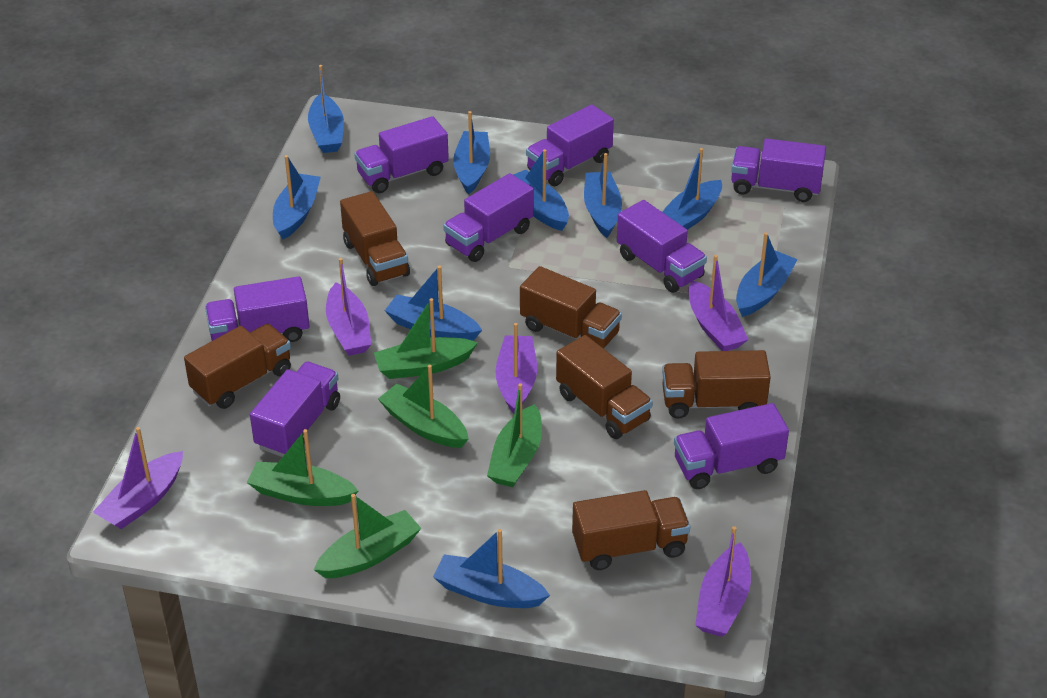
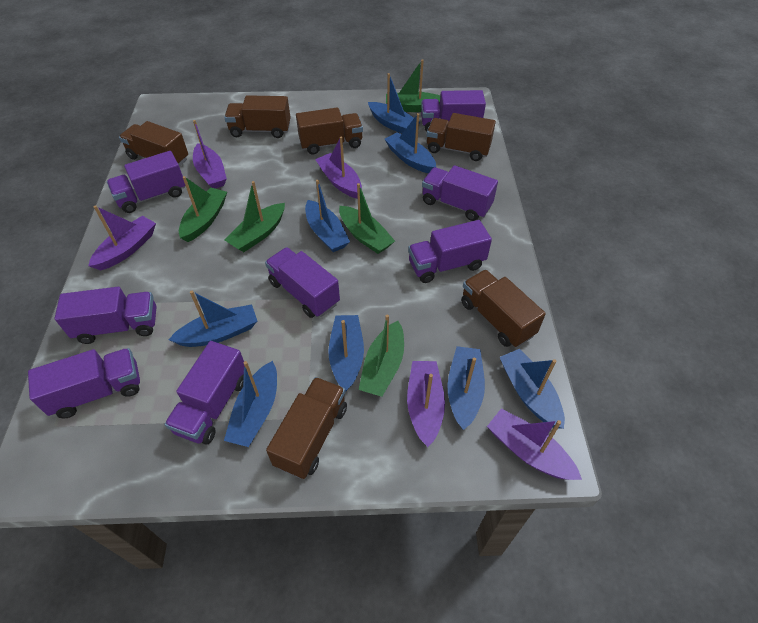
blue boat: 9 -> 8

